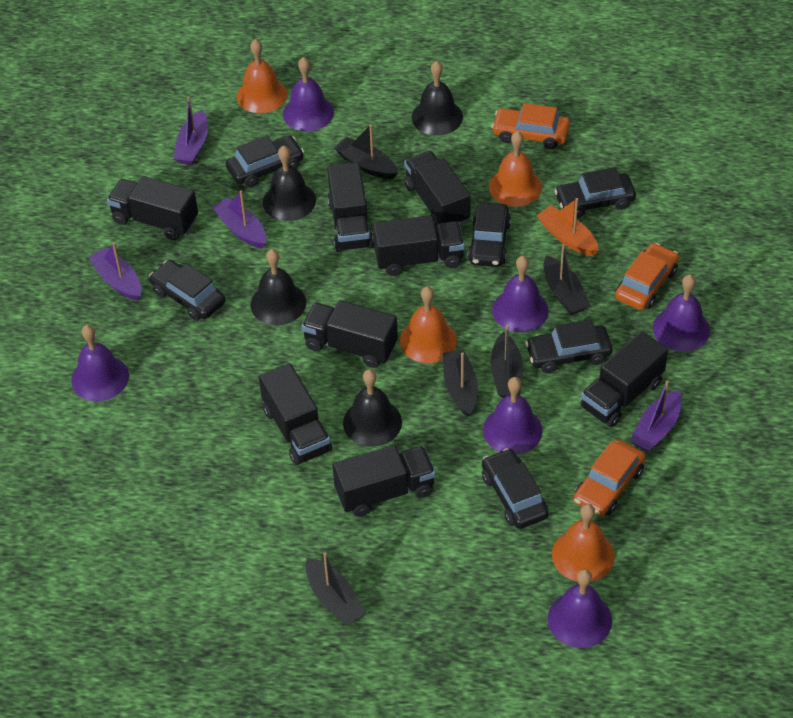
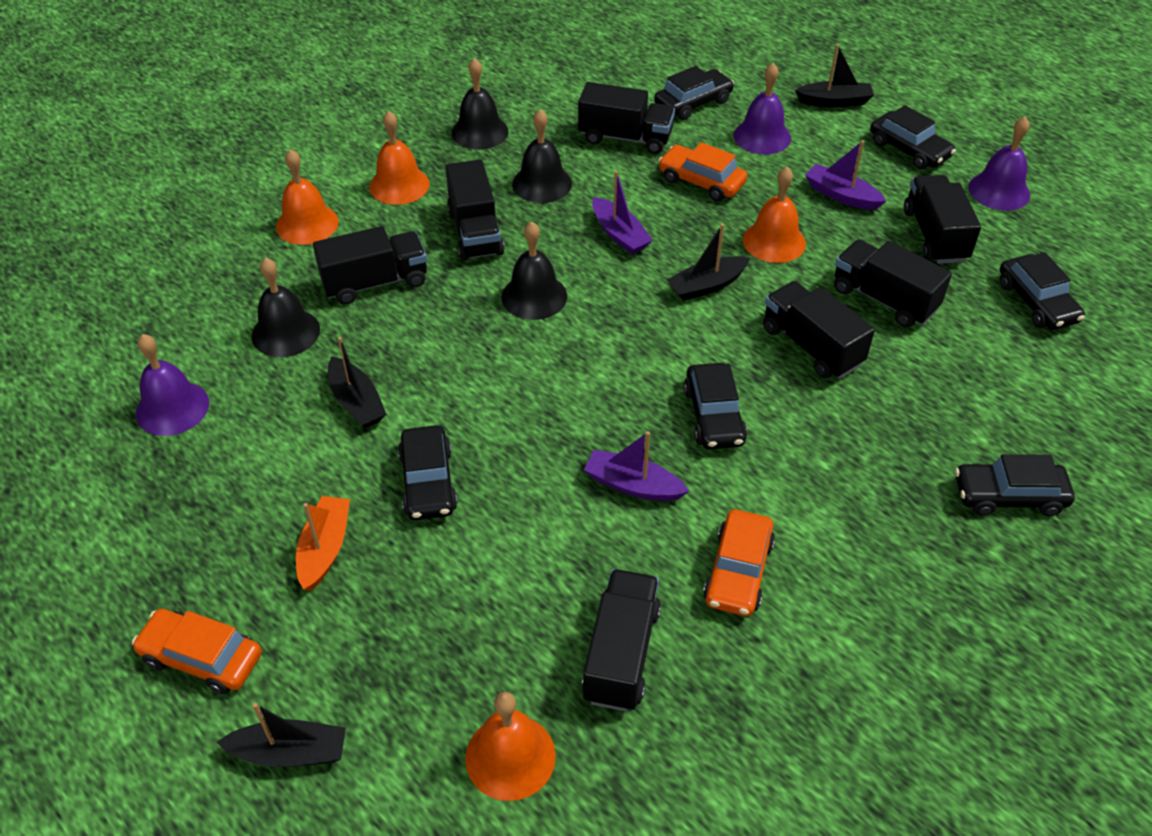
black boat: 5 -> 4
black truck: 8 -> 7
purple bell: 6 -> 3
purple boat: 4 -> 3

